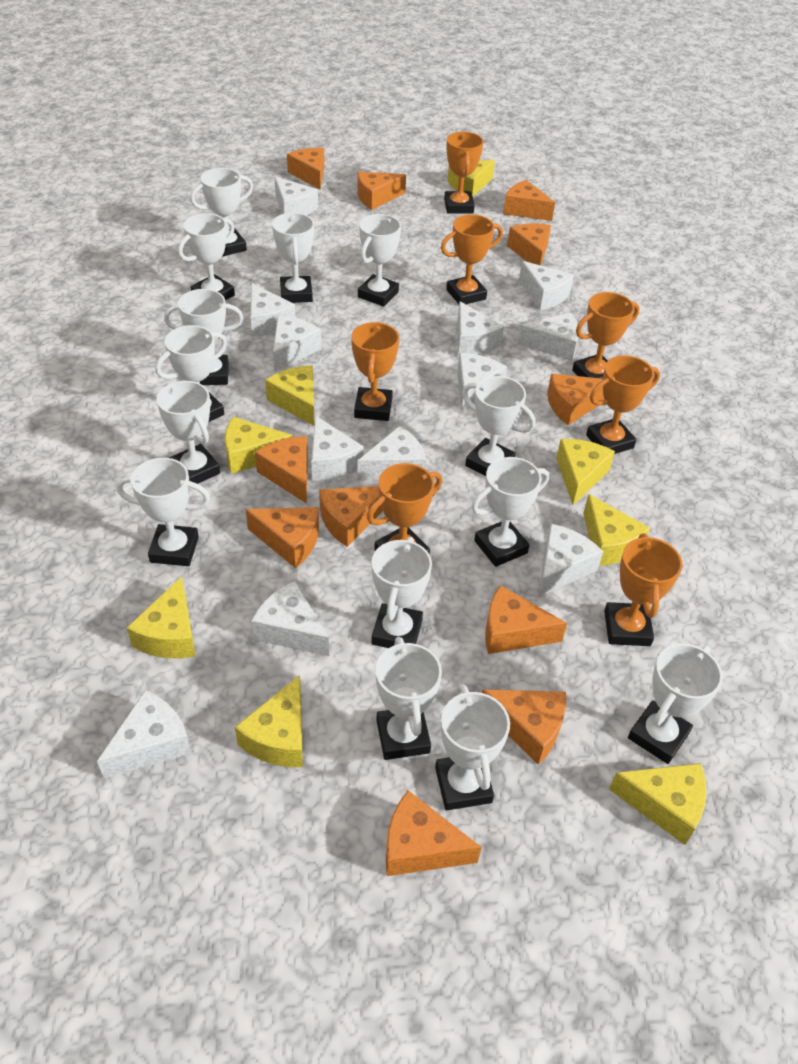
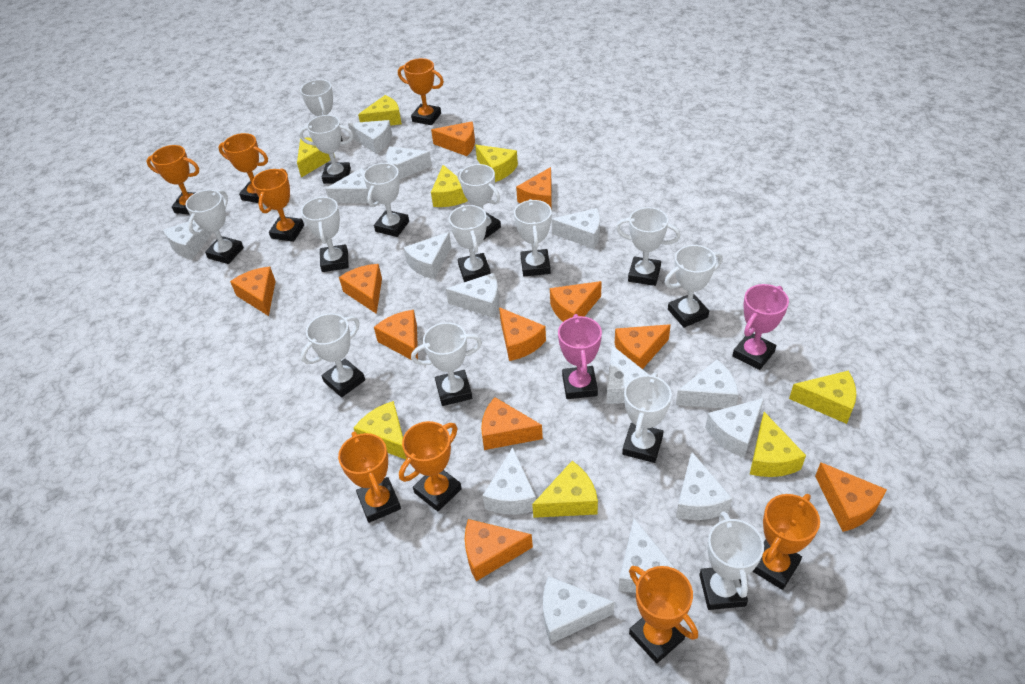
orange trophy: 7 -> 8
pink trophy: 0 -> 2
white cheese: 12 -> 14

